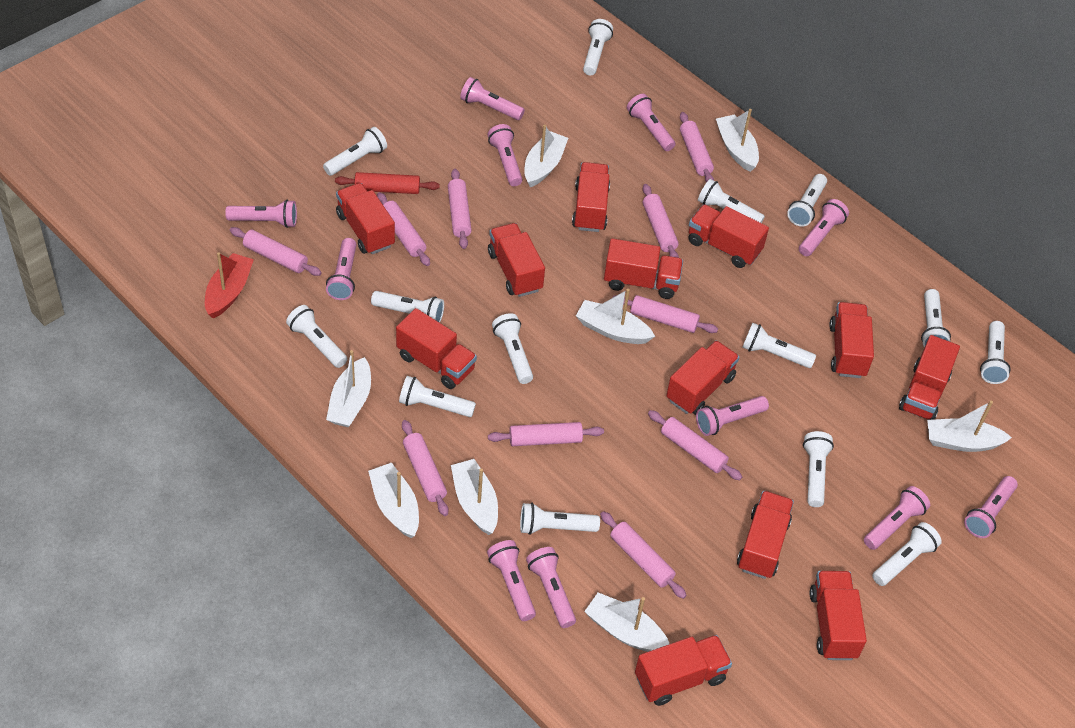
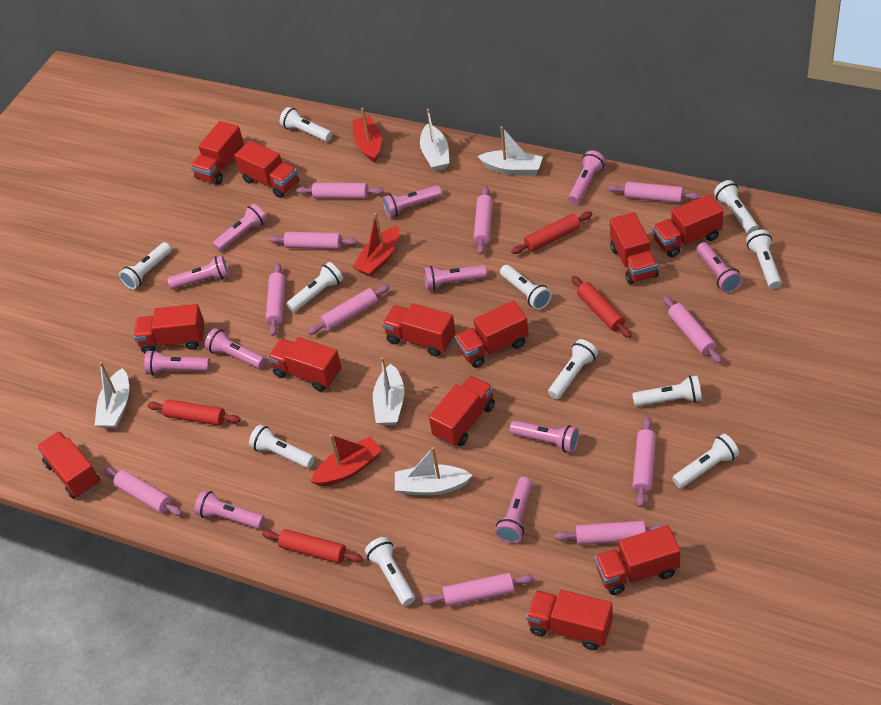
pink rolling pin: 10 -> 11
red boat: 1 -> 3
red rolling pin: 1 -> 4
white boat: 8 -> 5
white flashlight: 14 -> 11

